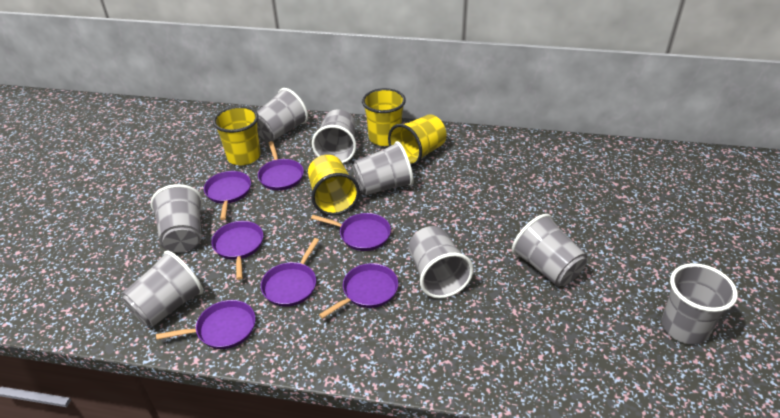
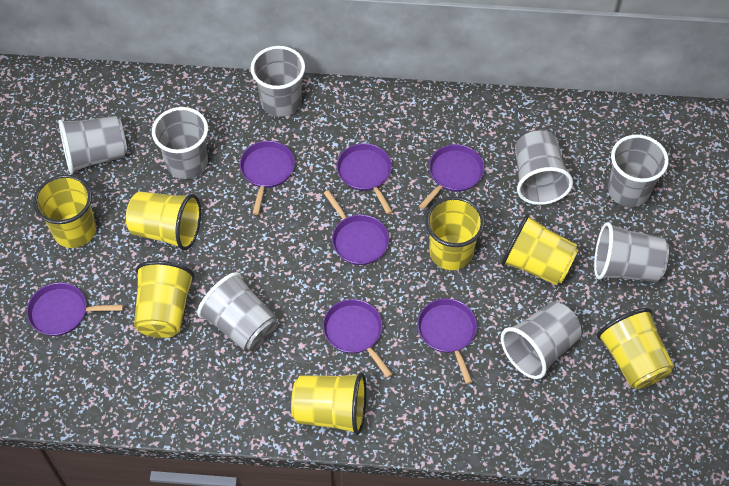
yellow cup: 4 -> 7

